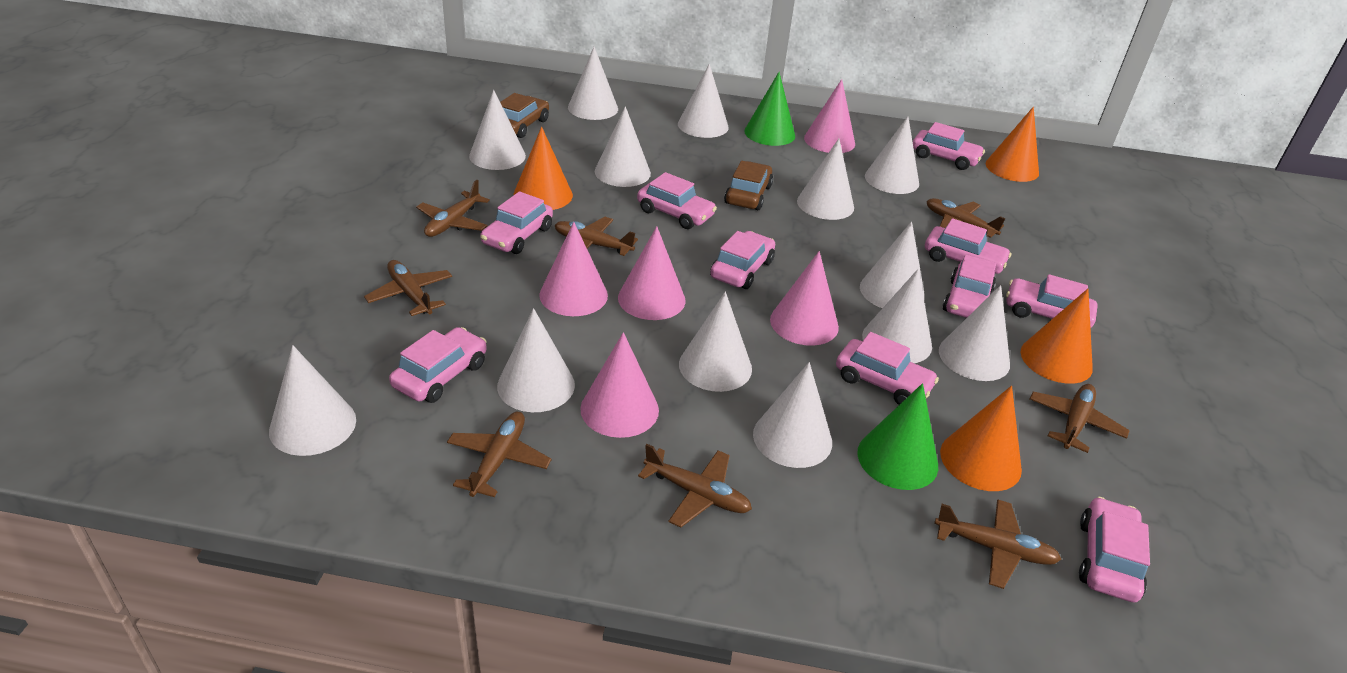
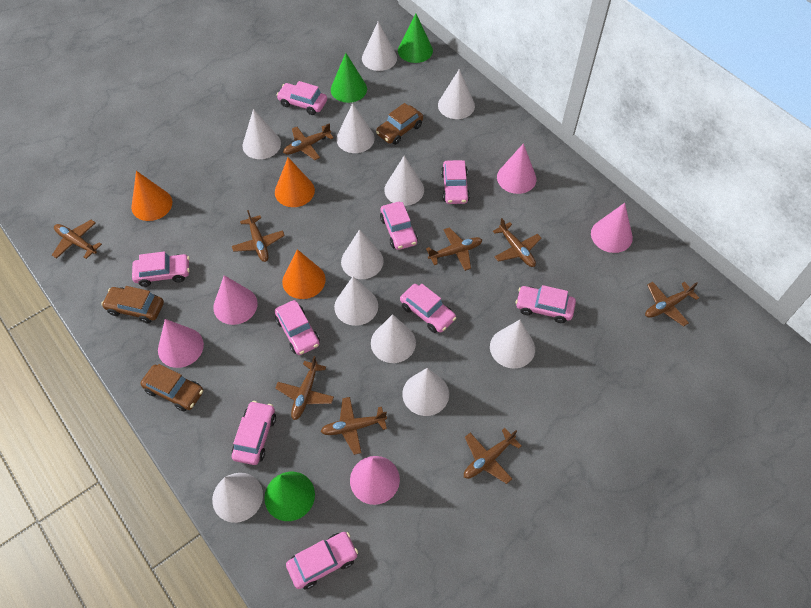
brown car: 2 -> 3
brown plane: 8 -> 9
green cone: 2 -> 3
orange cone: 4 -> 3
pink car: 10 -> 9
white cone: 13 -> 11

